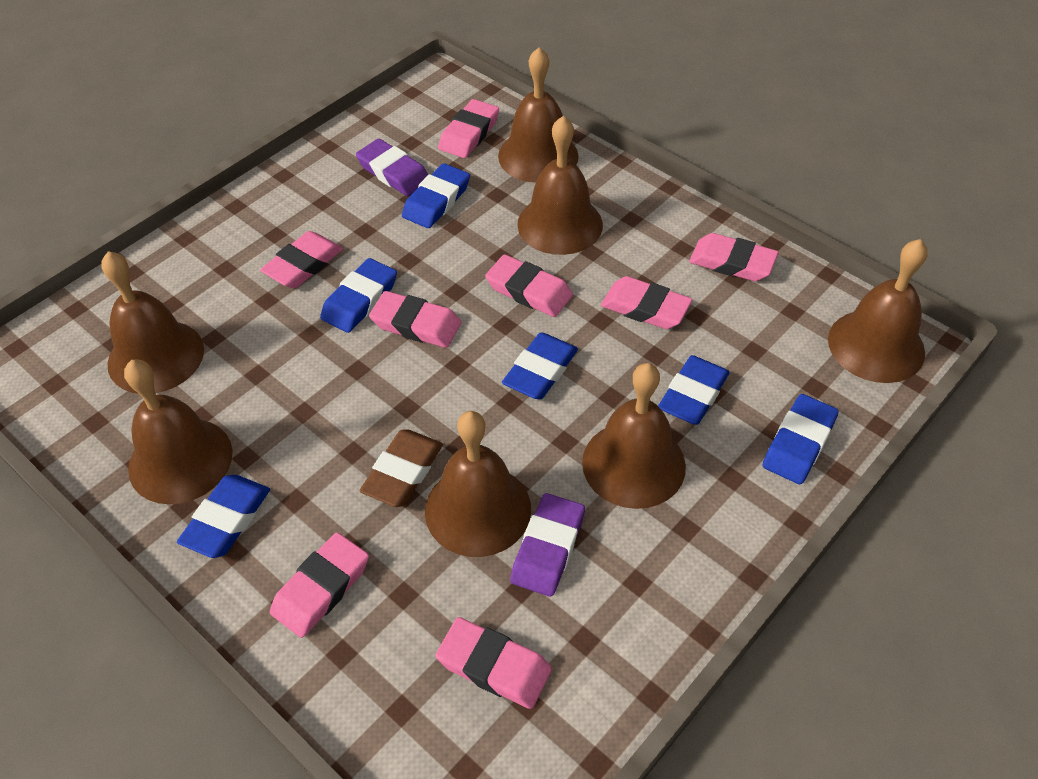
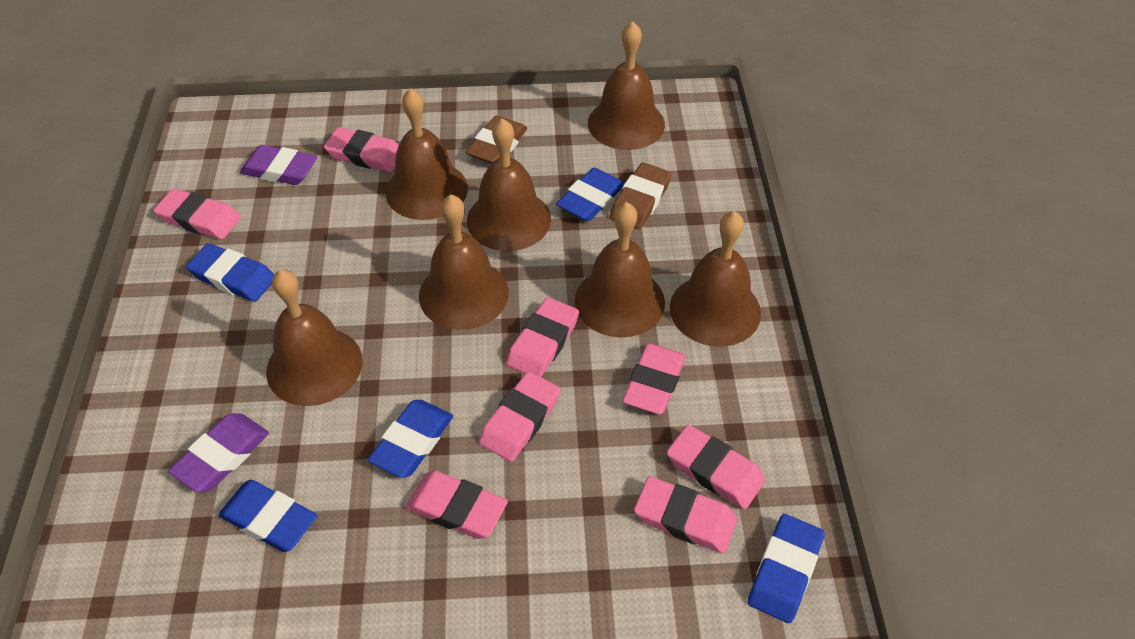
blue eraser: 6 -> 5
brown eraser: 1 -> 2

